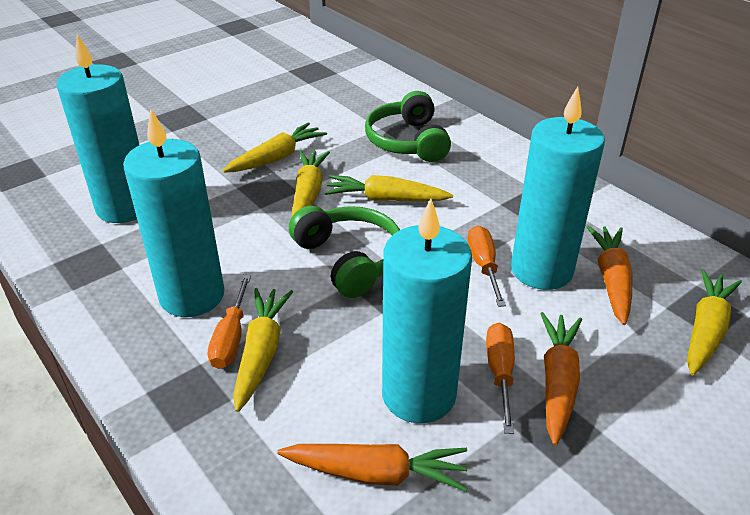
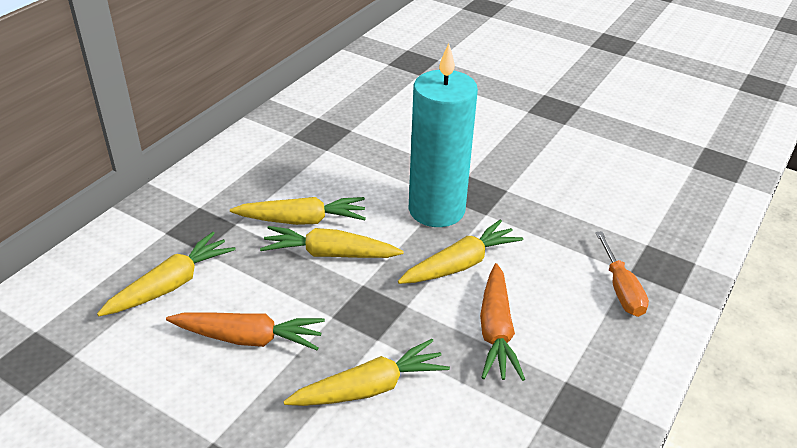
green headphones: 2 -> 0
orange carrot: 3 -> 2
orange screwdriver: 3 -> 1
turquoise candle: 4 -> 1

